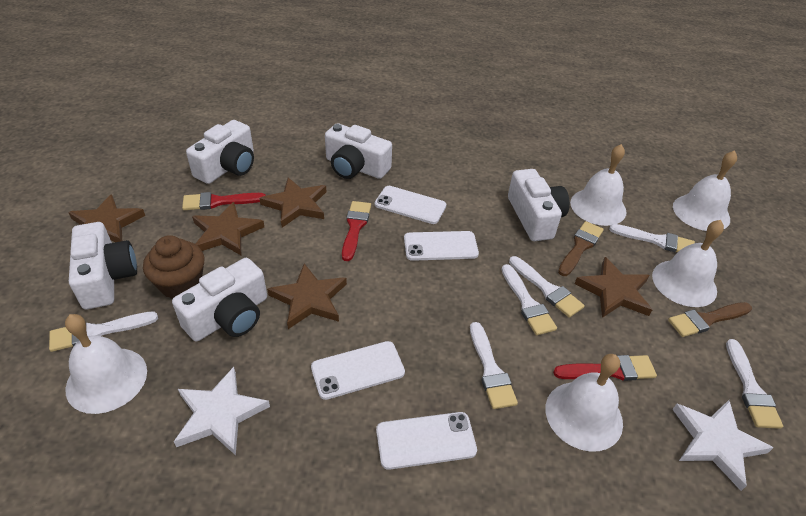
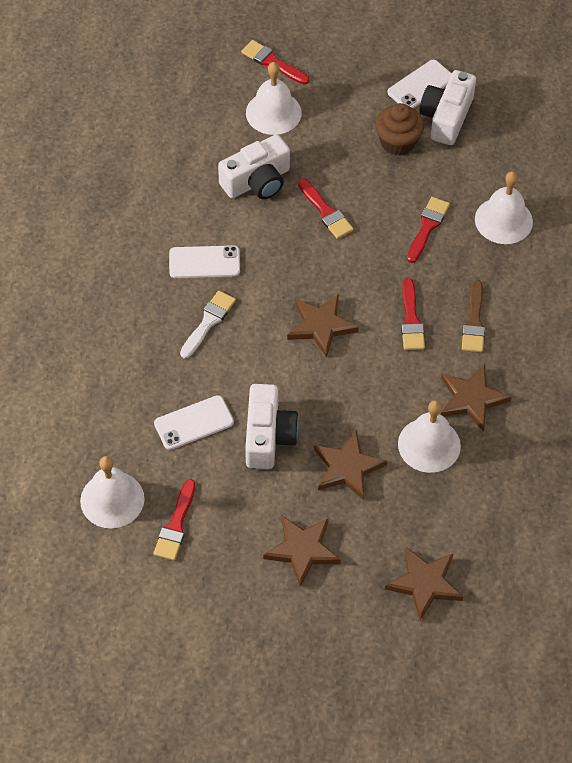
brown brush: 2 -> 1
red brush: 3 -> 5
white bell: 5 -> 4
white brush: 6 -> 1
white camera: 5 -> 3
white phone: 4 -> 3
white star: 2 -> 0

